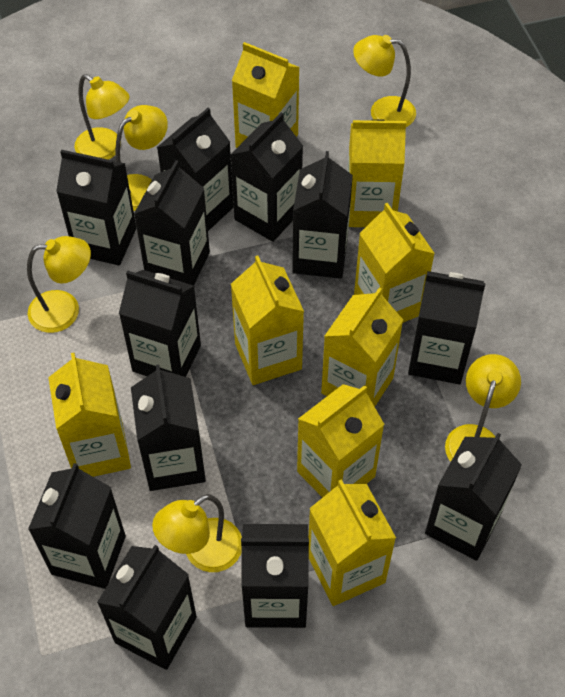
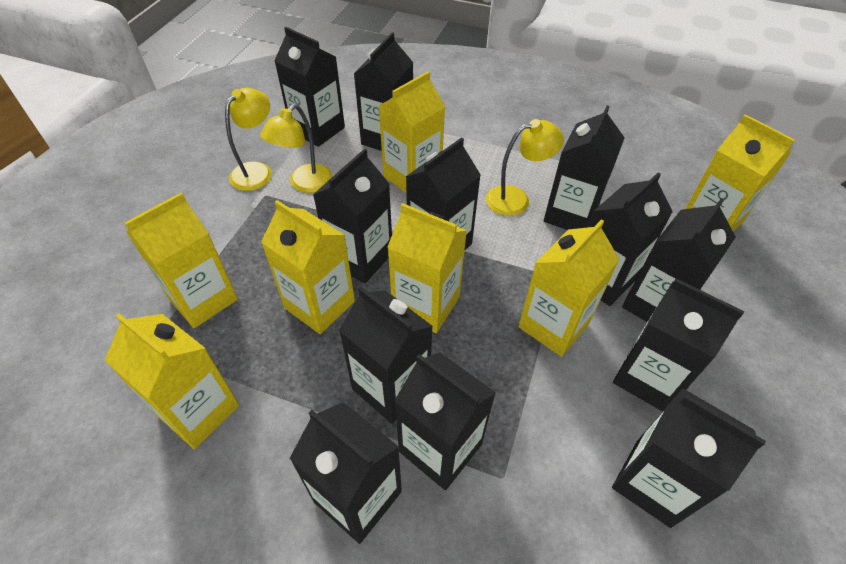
yellow carton: 8 -> 7
yellow lamp: 6 -> 3

